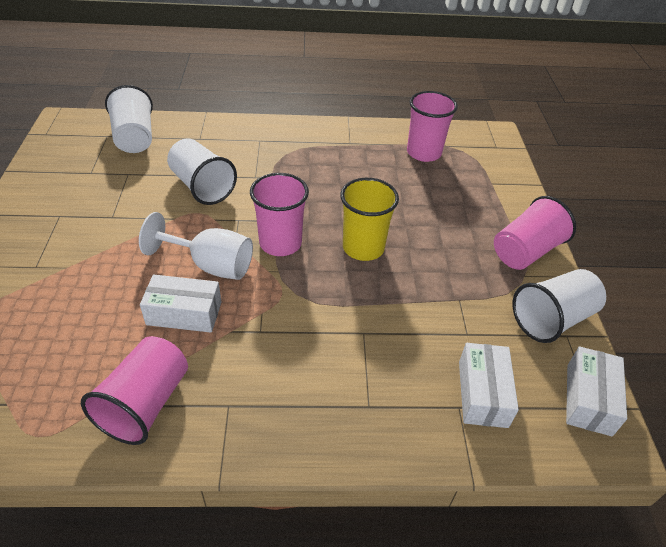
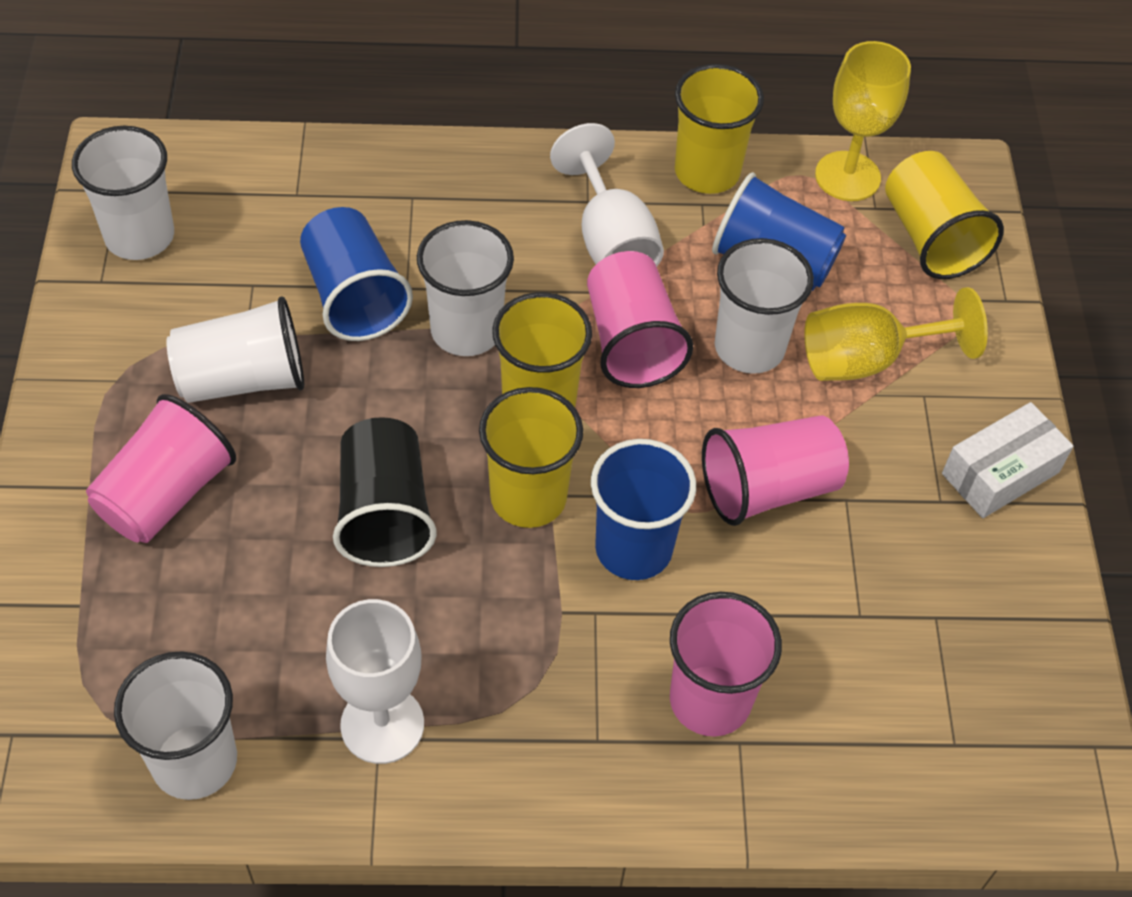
black cup: 0 -> 1
blue cup: 0 -> 3
white box: 3 -> 1
white cup: 3 -> 5
white goblet: 1 -> 2
yellow cup: 1 -> 4
yellow goblet: 0 -> 2

